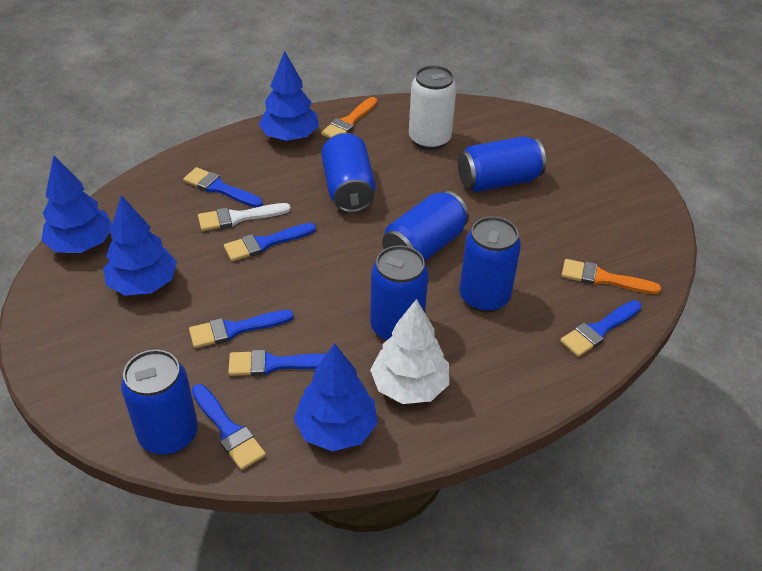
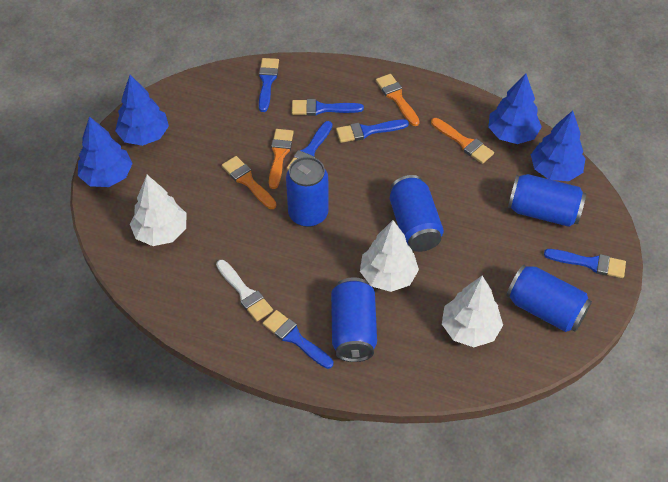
blue can: 6 -> 5
orange brush: 2 -> 4
white can: 1 -> 0
white tree: 1 -> 3

